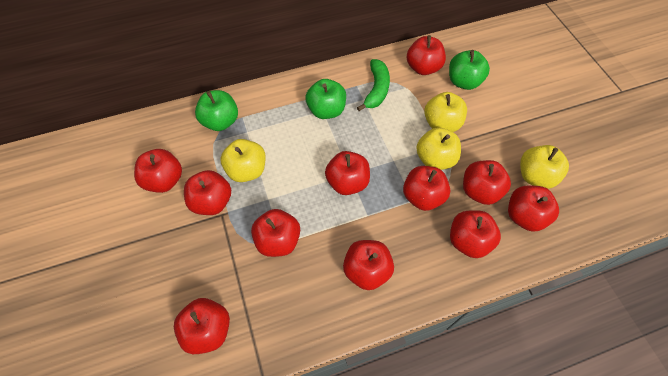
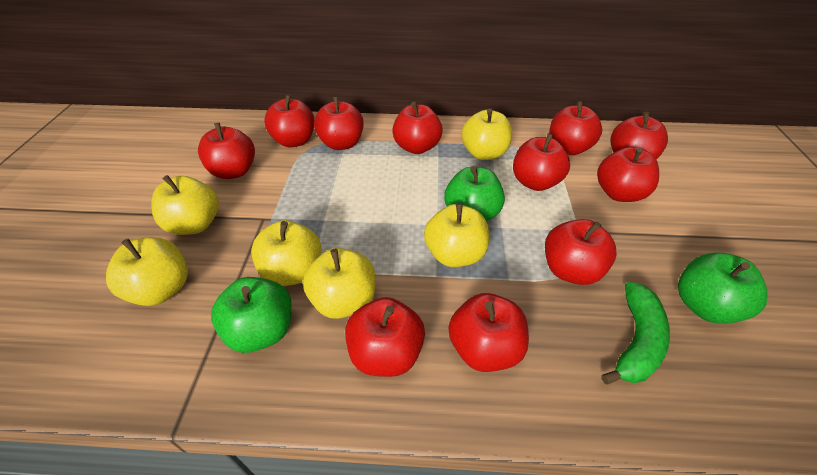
yellow apple: 4 -> 6

